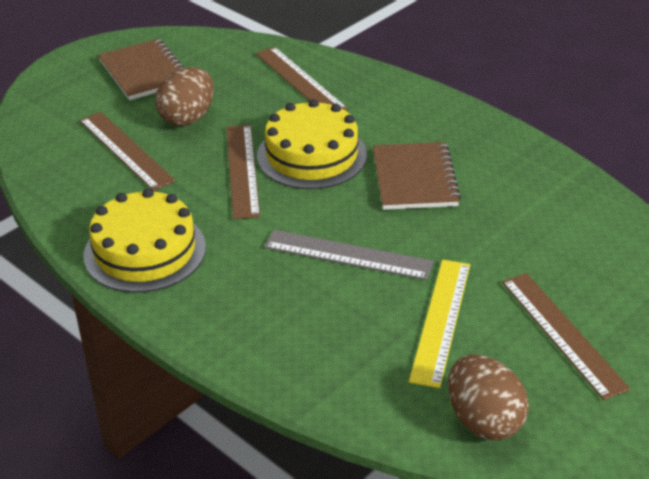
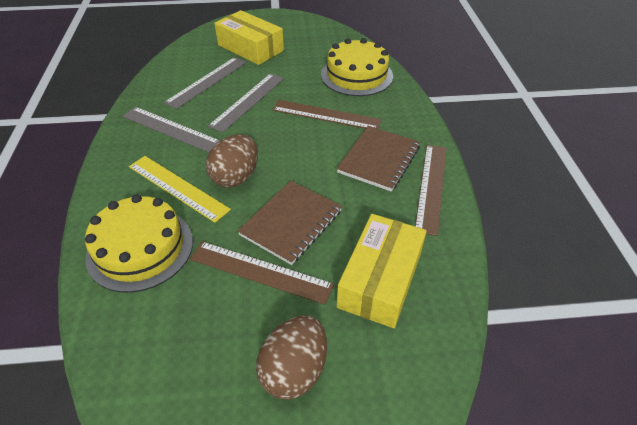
brown ruler: 4 -> 3
grey ruler: 1 -> 3
yellow box: 0 -> 2

